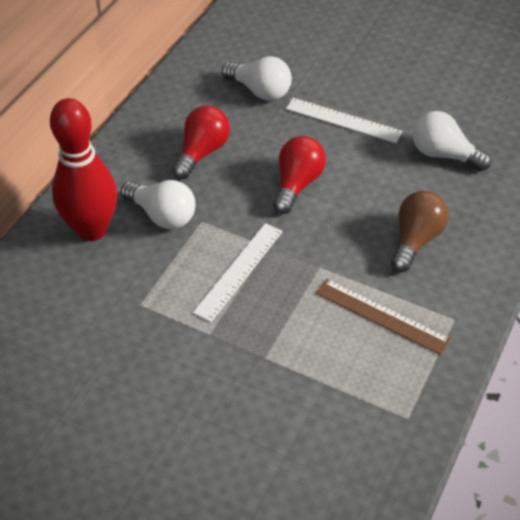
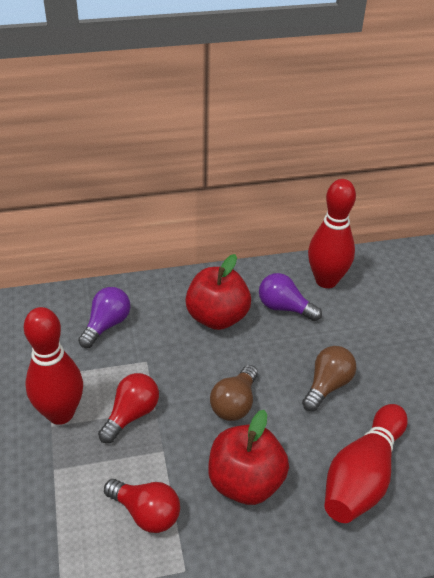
brown light bulb: 1 -> 2
brown ruler: 1 -> 0
purple light bulb: 0 -> 2
red apple: 0 -> 2
red bowling pin: 1 -> 3
white light bulb: 3 -> 0
white ruler: 2 -> 0

